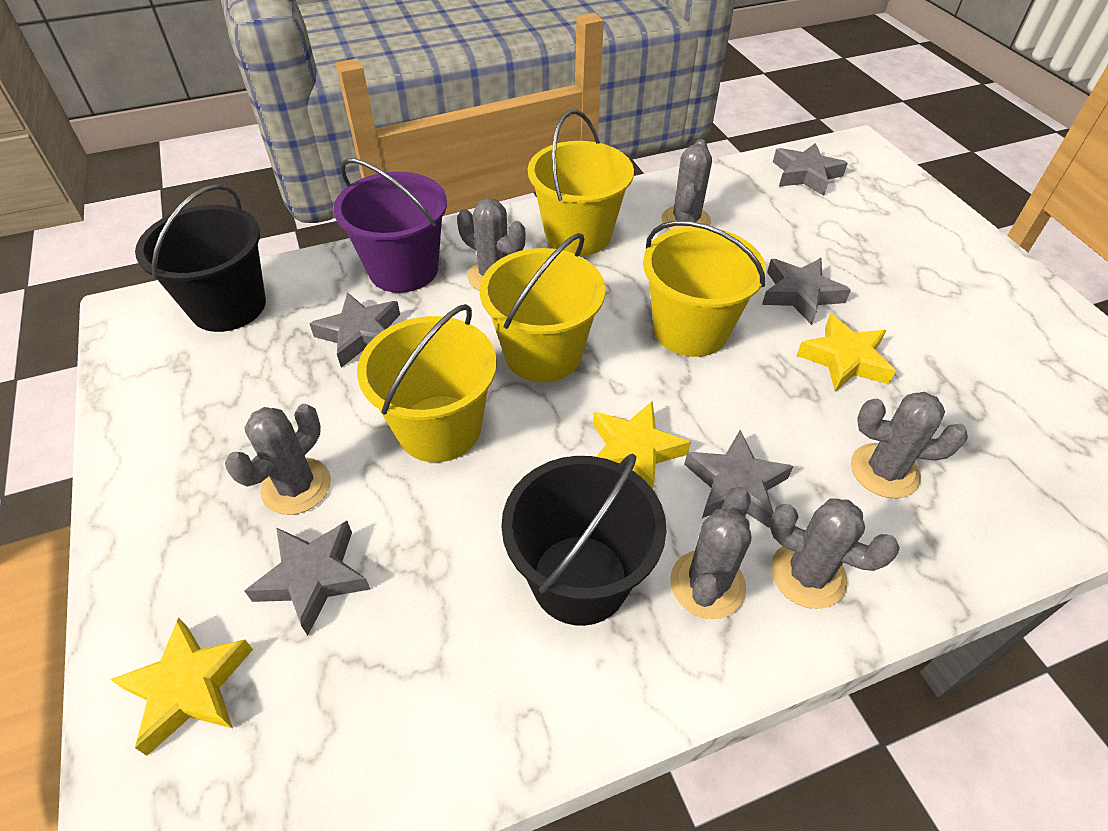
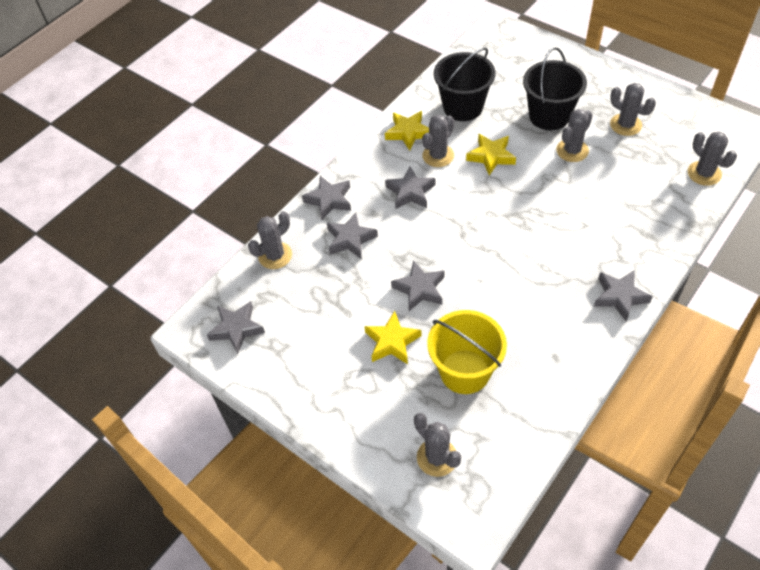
grey star: 5 -> 6
purple bucket: 1 -> 0
yellow bucket: 4 -> 1

